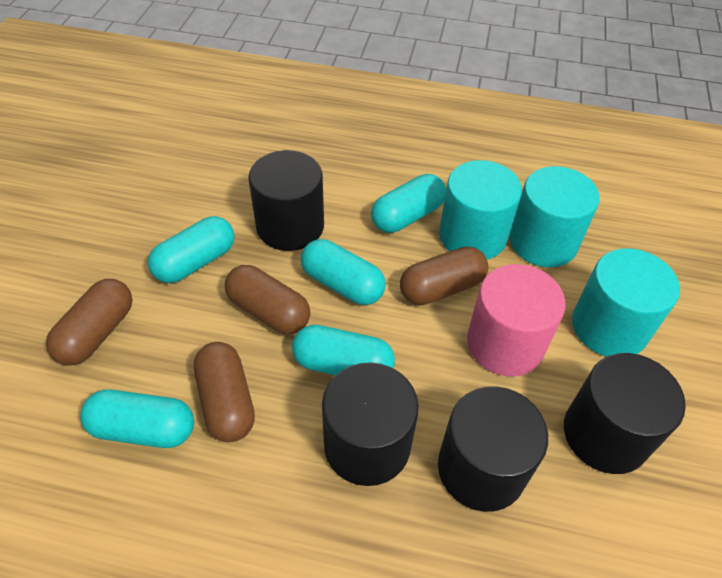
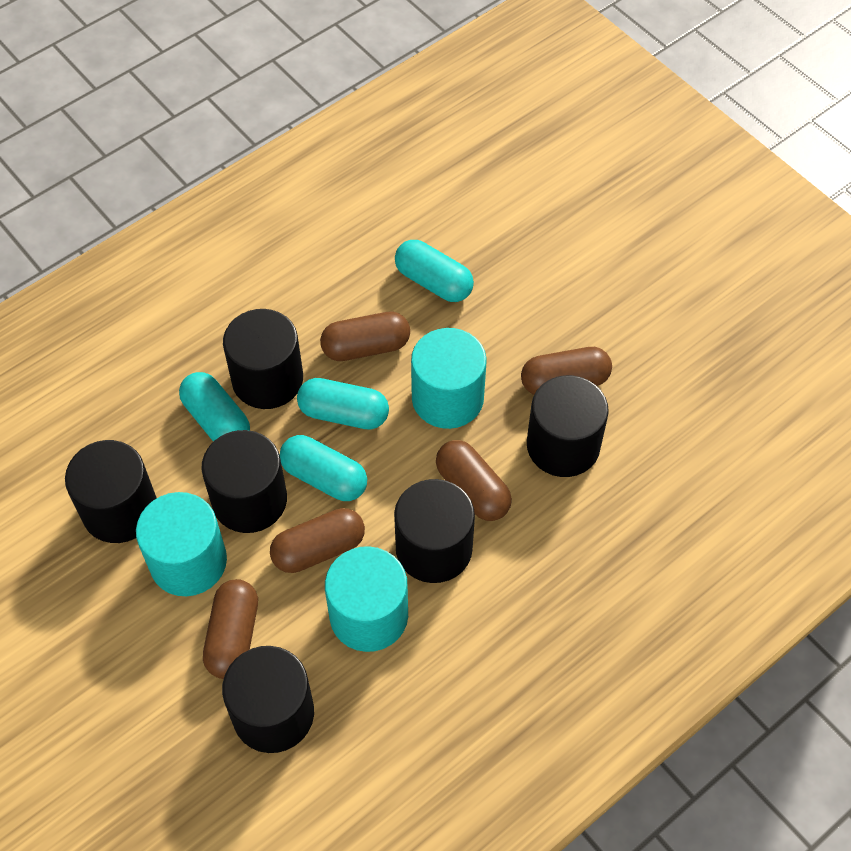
black cylinder: 4 -> 6
brown capsule: 4 -> 5
pink cylinder: 1 -> 0
turquoise capsule: 5 -> 4

